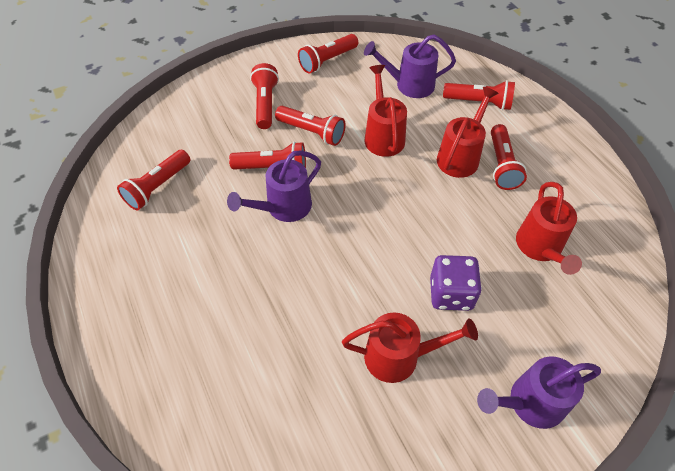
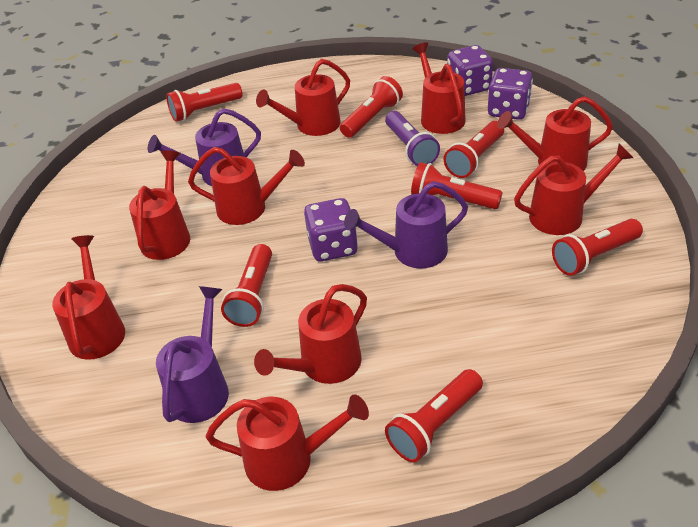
purple dice: 1 -> 3
purple flashlight: 0 -> 1
red watering can: 4 -> 9

